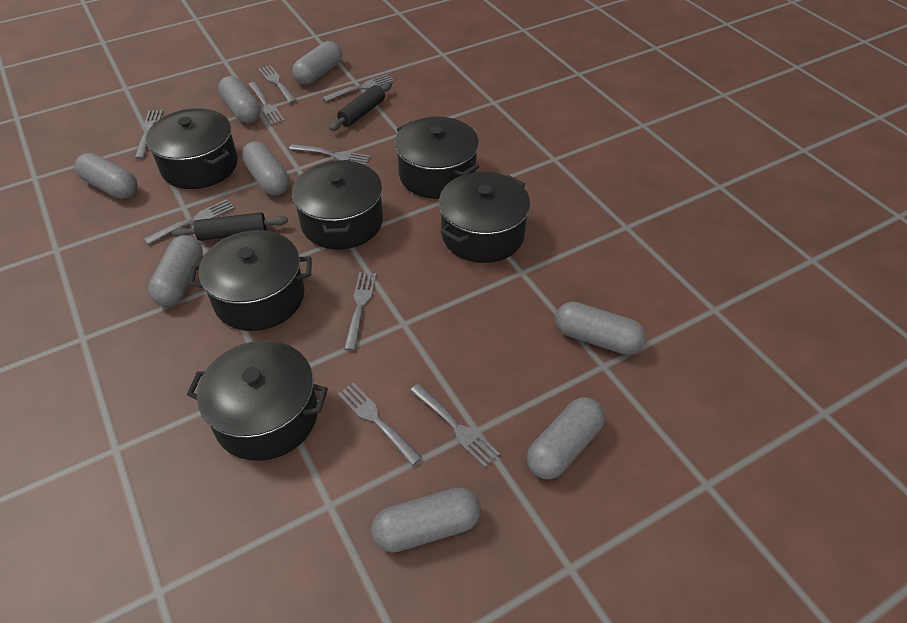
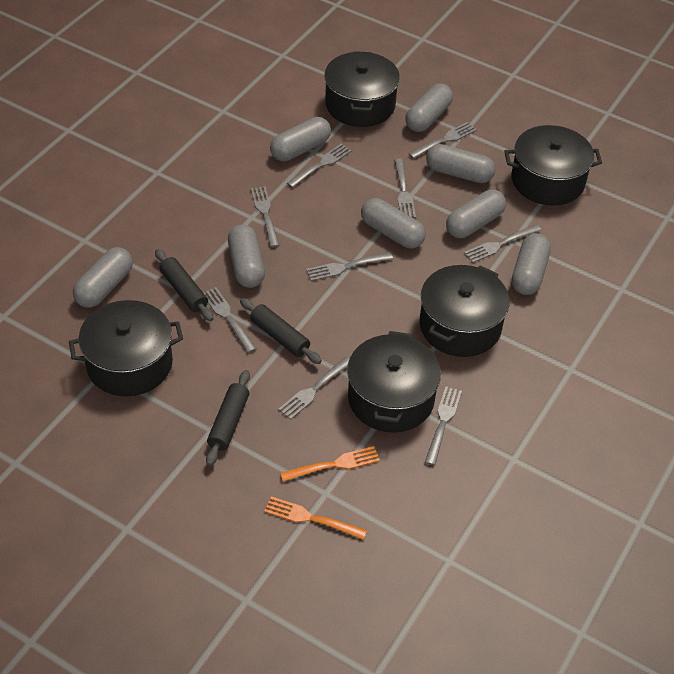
black pot: 6 -> 5
black rolling pin: 2 -> 3
orange fork: 0 -> 2

